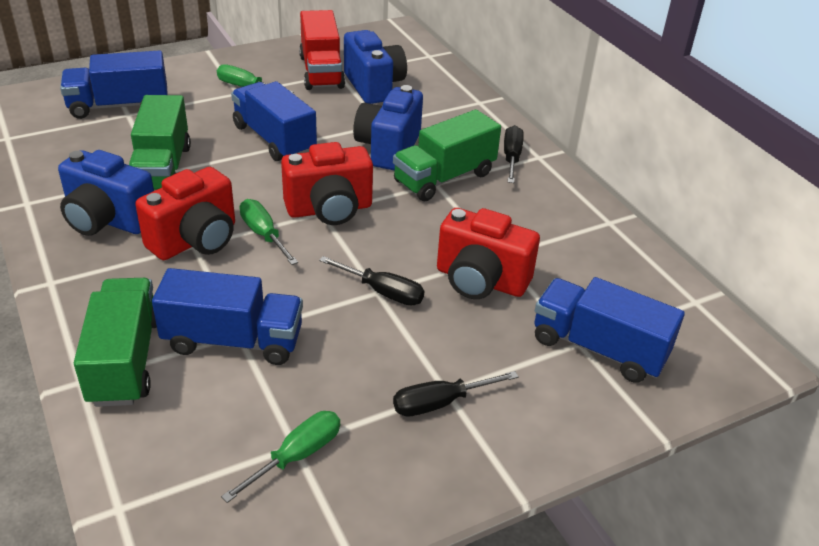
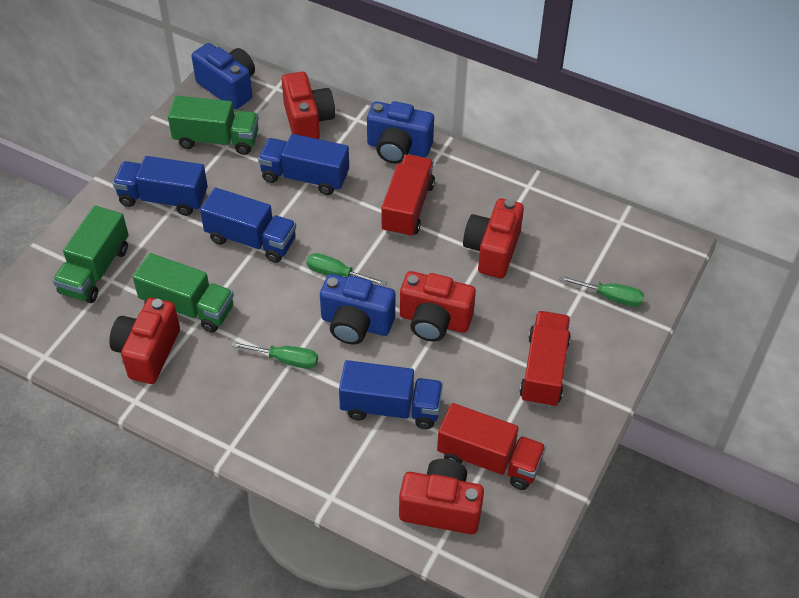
black screwdriver: 3 -> 0
red camera: 3 -> 5
red truck: 1 -> 3

